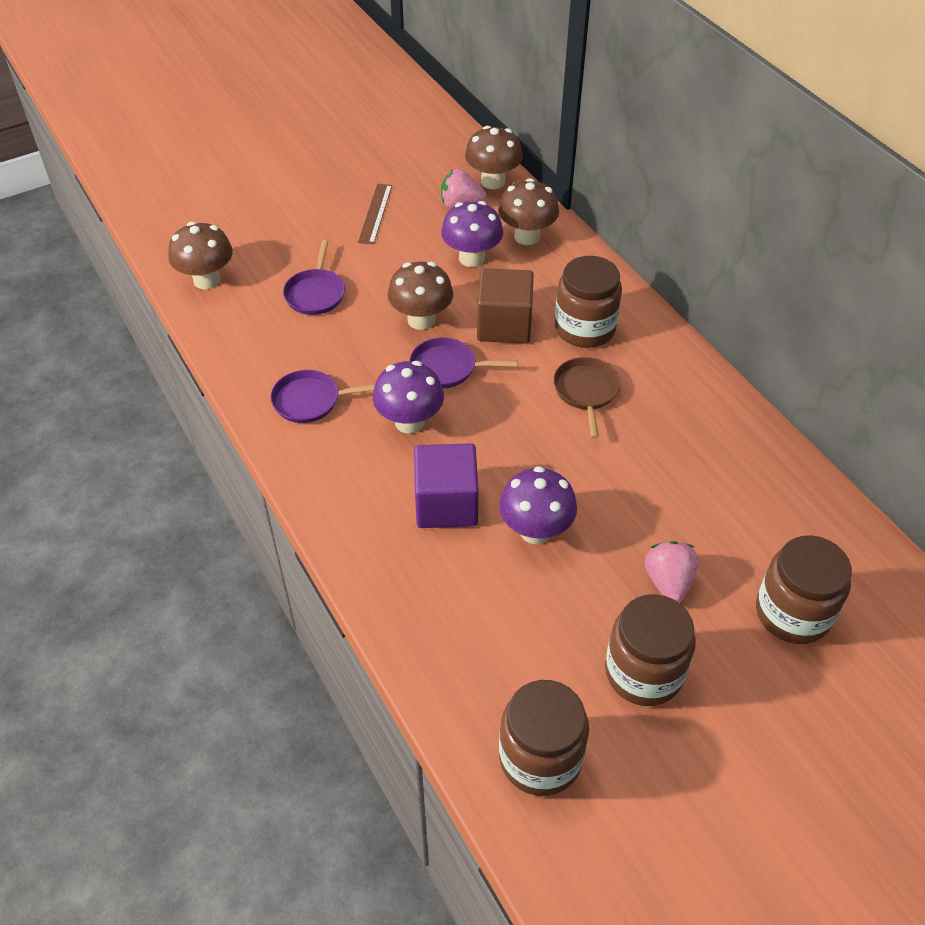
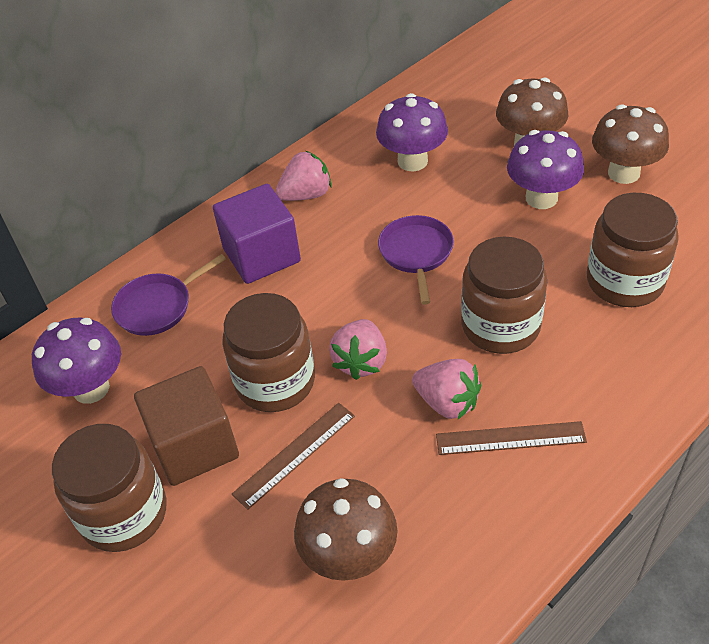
brown mushroom: 4 -> 3
brown pan: 1 -> 0
brown ruler: 1 -> 2
pink strawberry: 2 -> 3
purple pan: 3 -> 2

